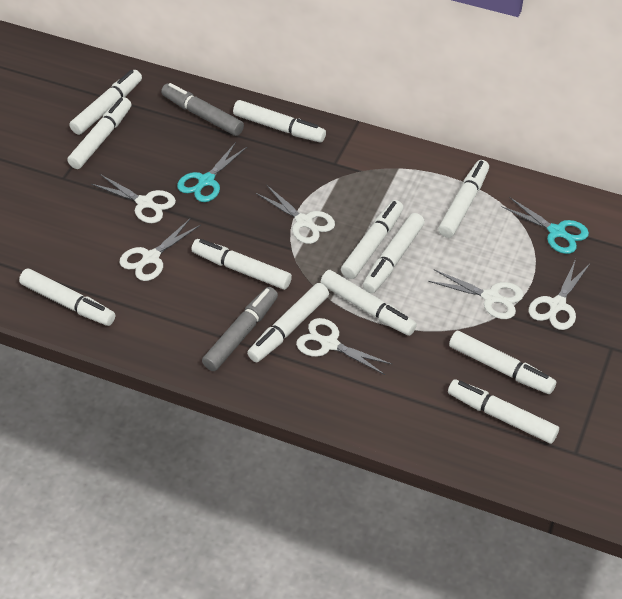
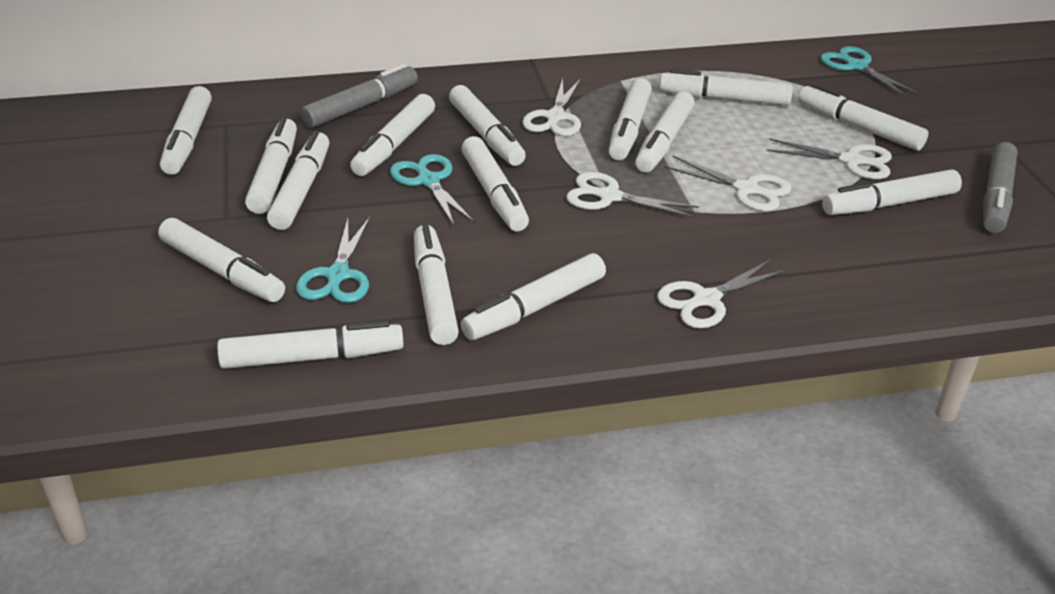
turquoise scissors: 2 -> 3
white marker: 12 -> 15
white scissors: 6 -> 5

